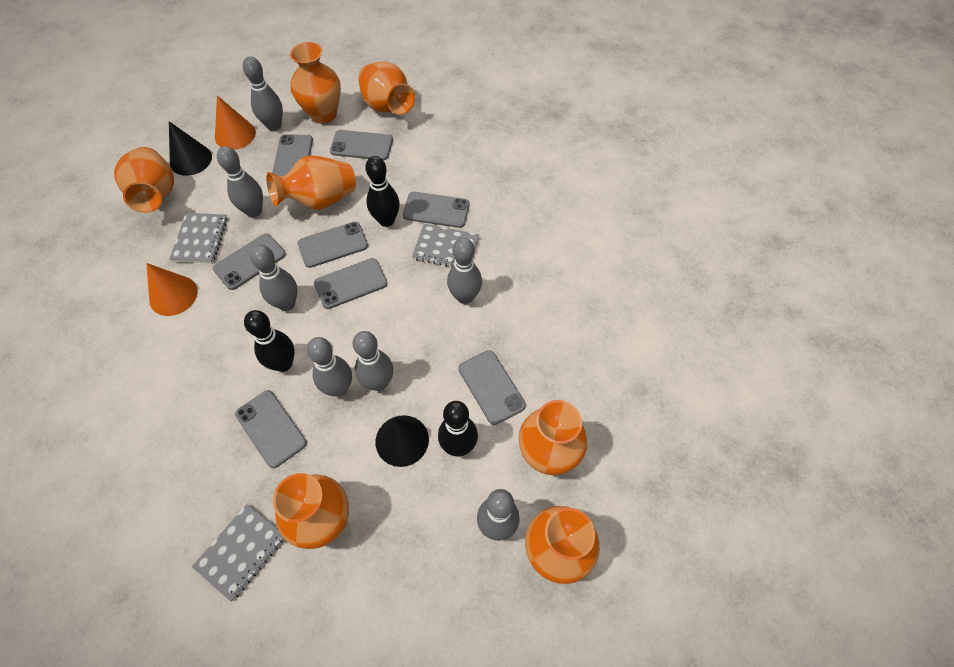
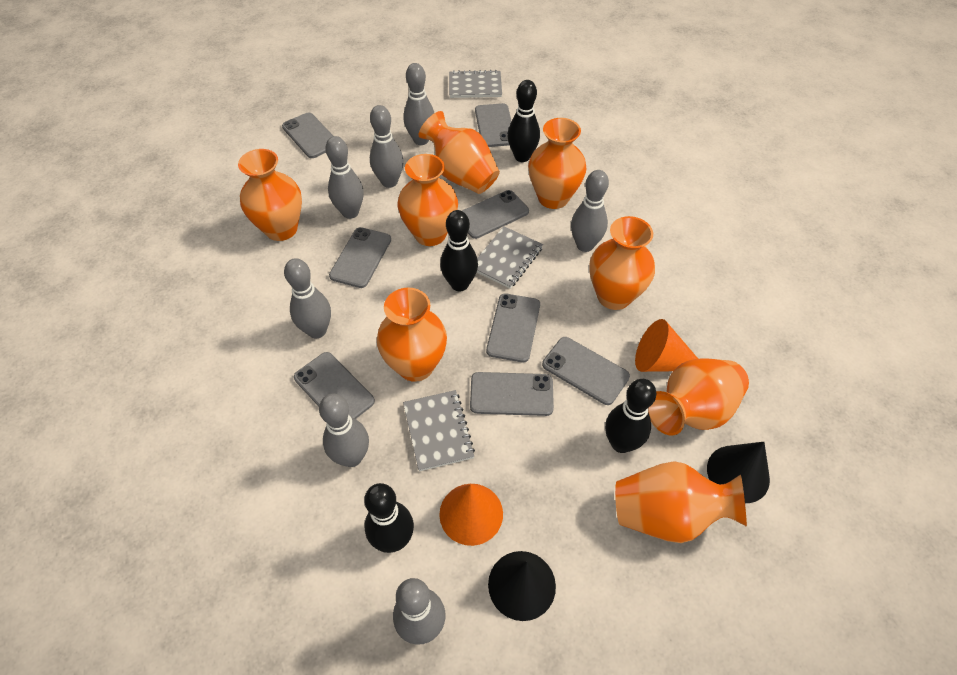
black bowling pin: 3 -> 4
orange vase: 7 -> 8

